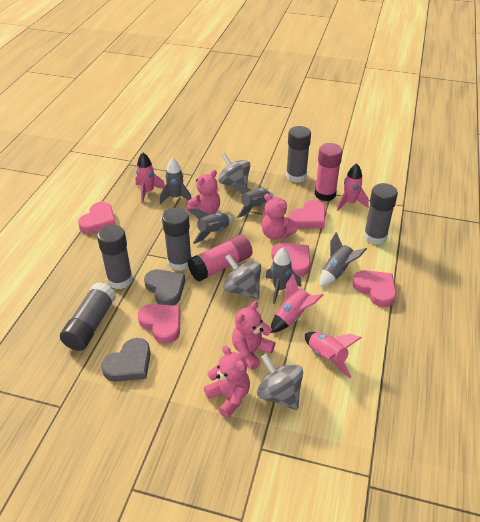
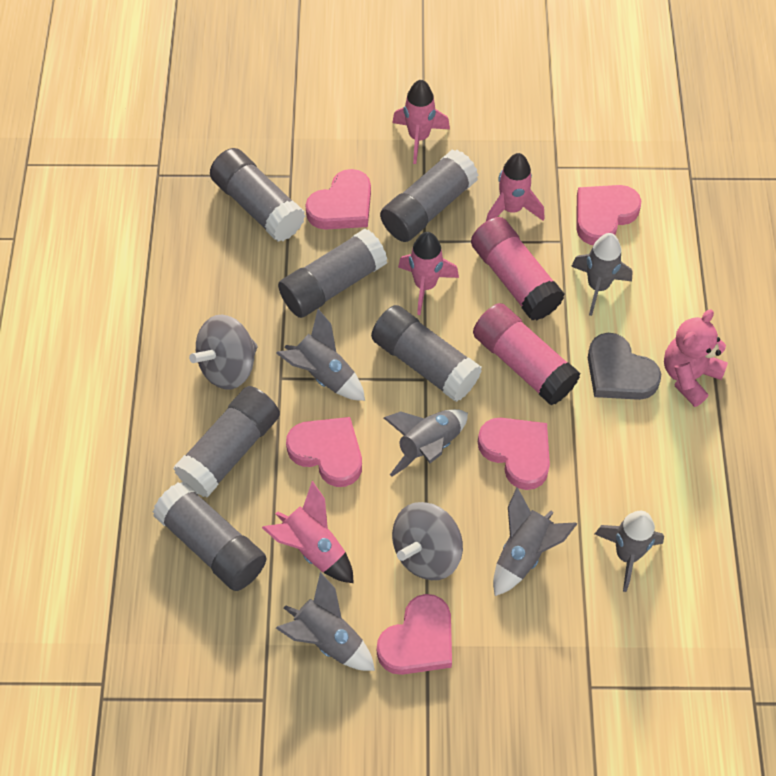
grey glue stick: 5 -> 6
grey heart: 2 -> 1
grey rocket: 5 -> 6
grey spinning top: 3 -> 2
pink teddy bear: 4 -> 1

